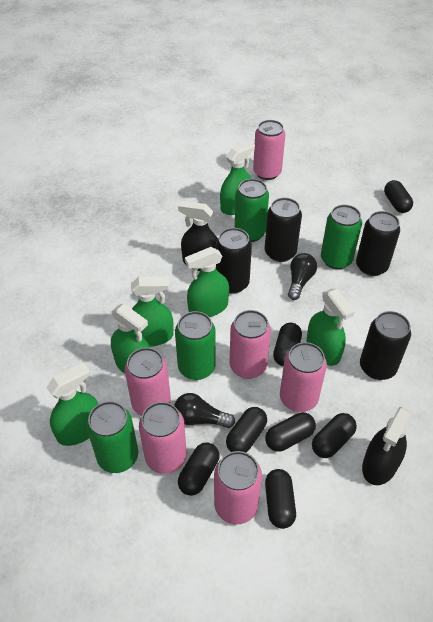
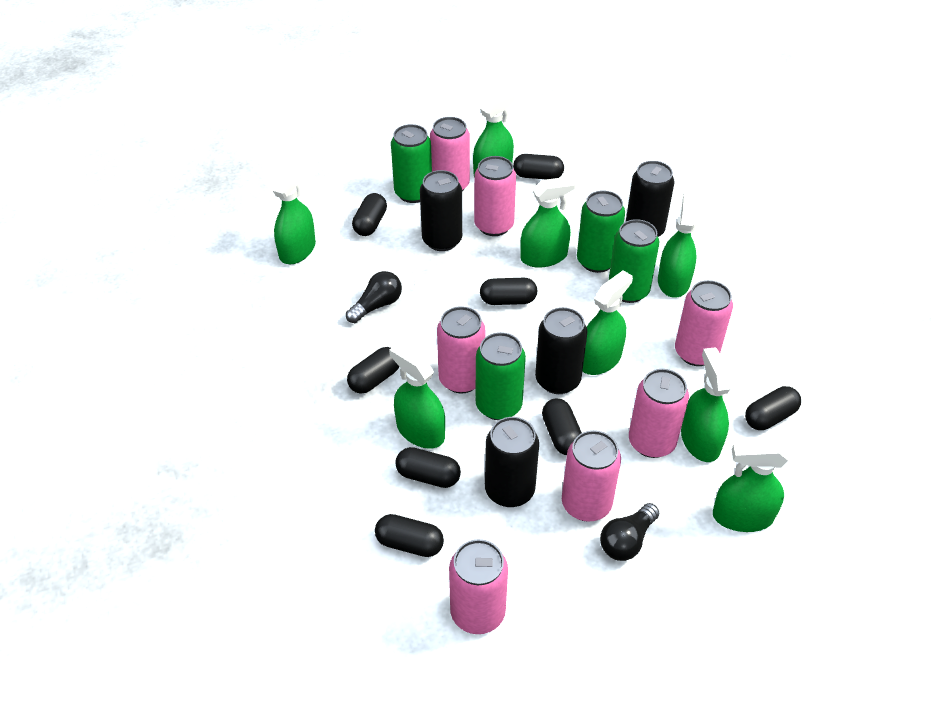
black capsule: 7 -> 8
black spray bottle: 2 -> 0
green spray bottle: 6 -> 8
pink can: 6 -> 7

